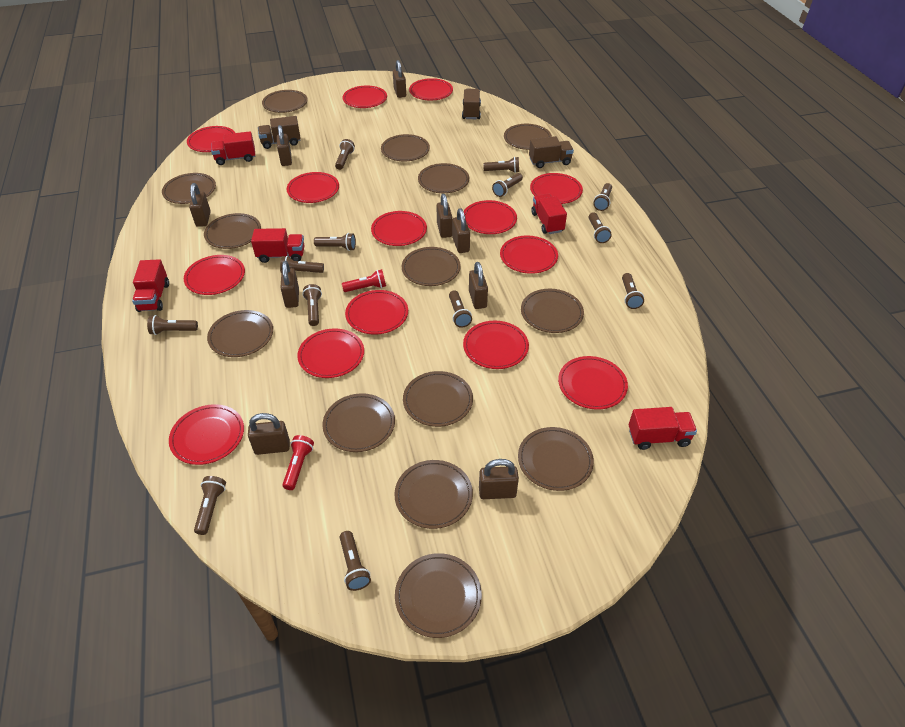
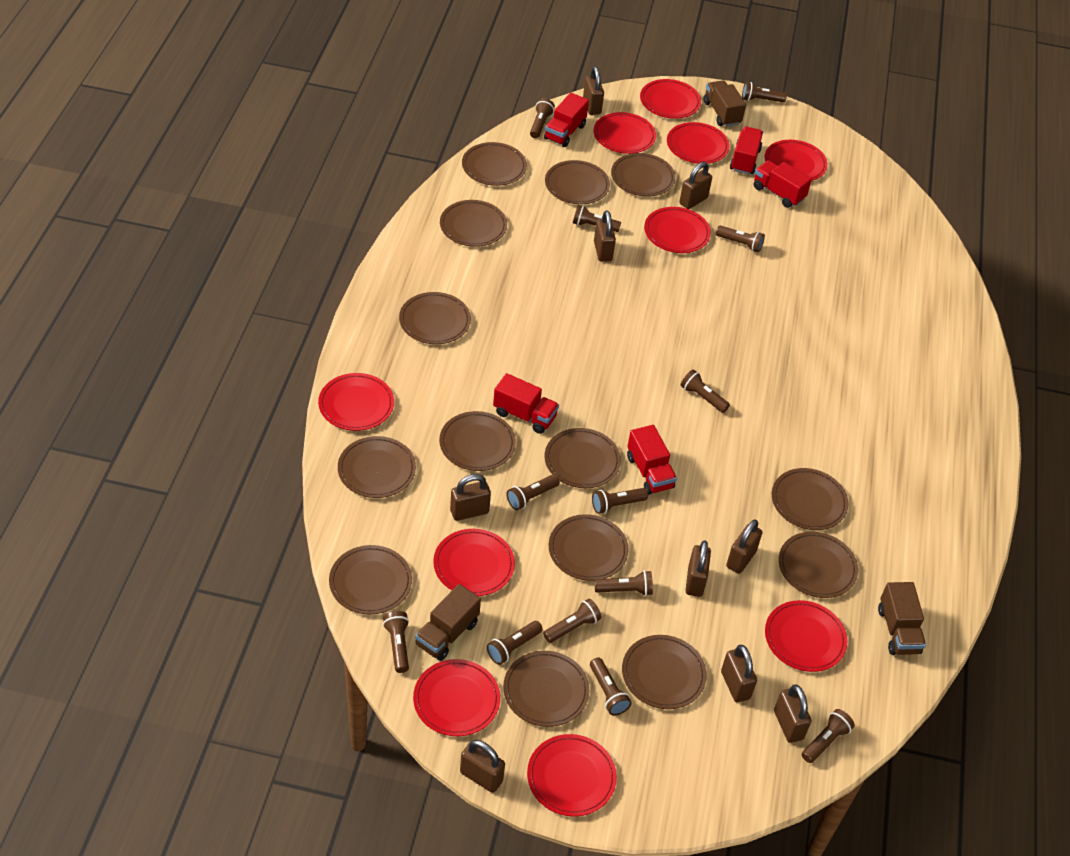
red flashlight: 2 -> 0
red plate: 14 -> 10

